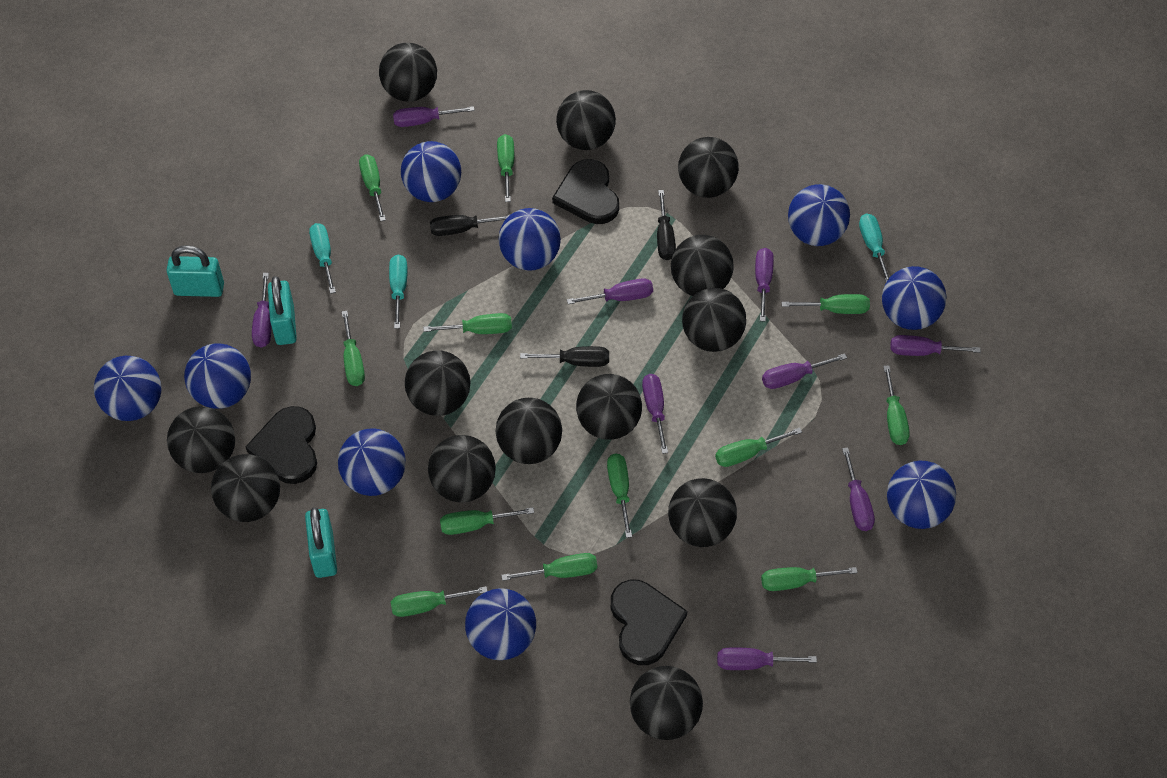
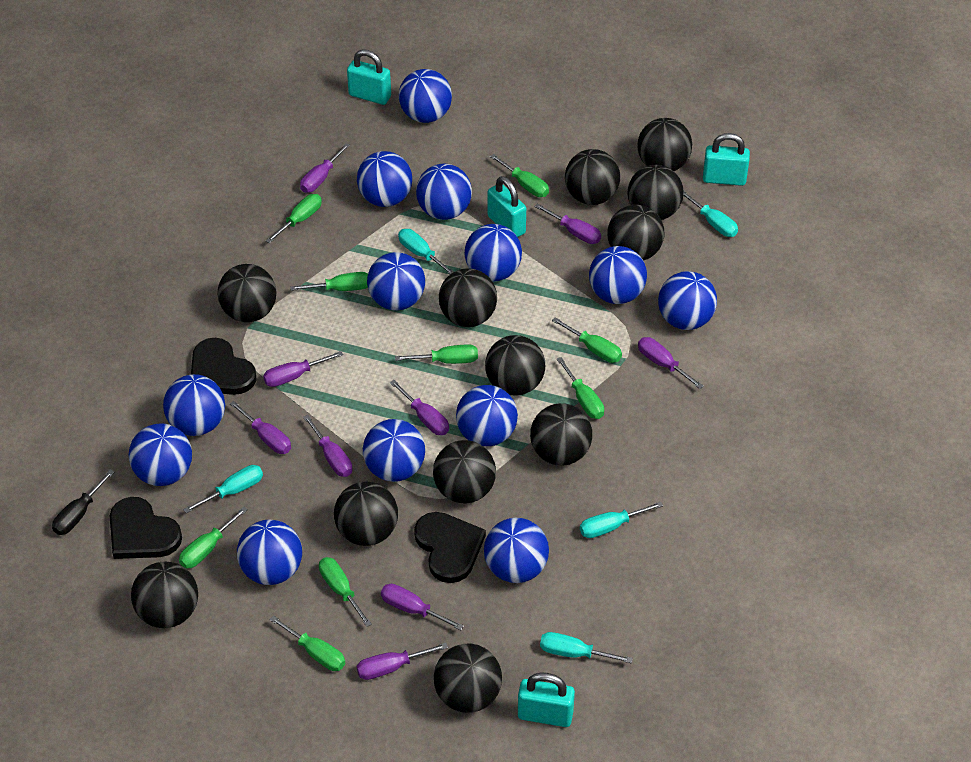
black ball: 13 -> 12
black screwdriver: 3 -> 1
blue ball: 9 -> 13
green screwdriver: 12 -> 9
turquoise padlock: 3 -> 4
turquoise screwdriver: 3 -> 5

